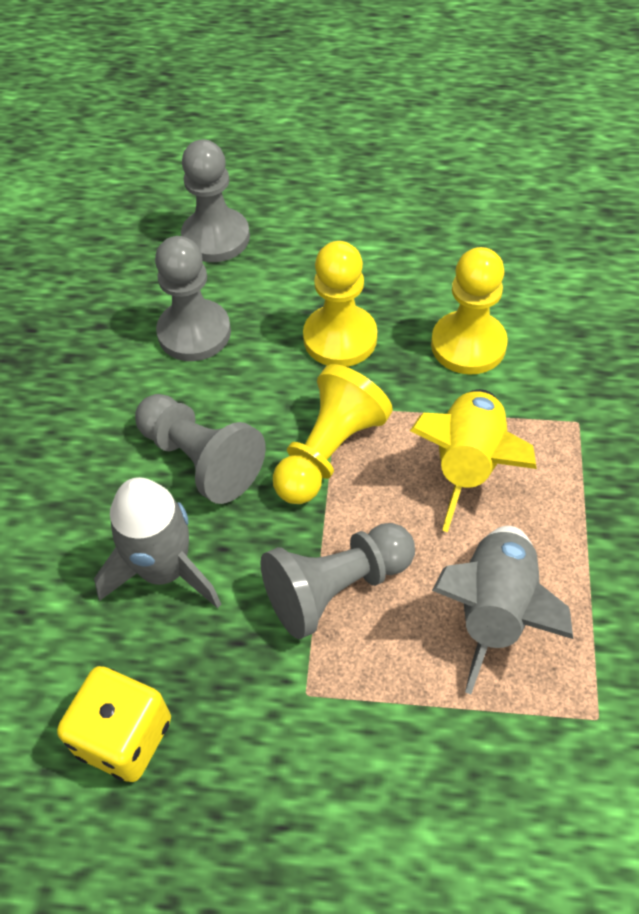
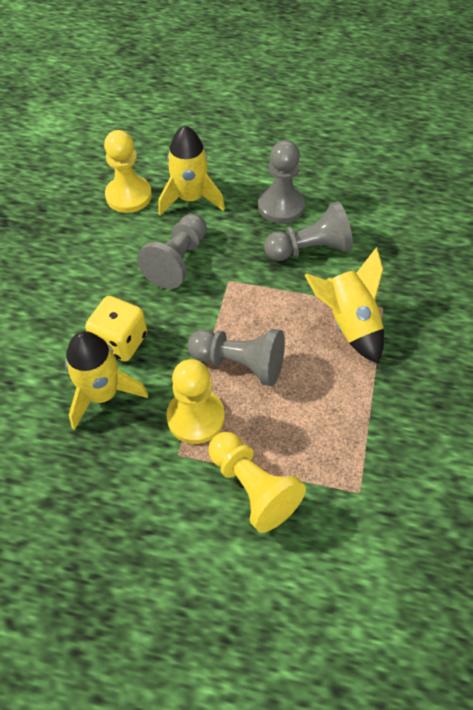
grey rocket: 2 -> 0
yellow rocket: 1 -> 3

